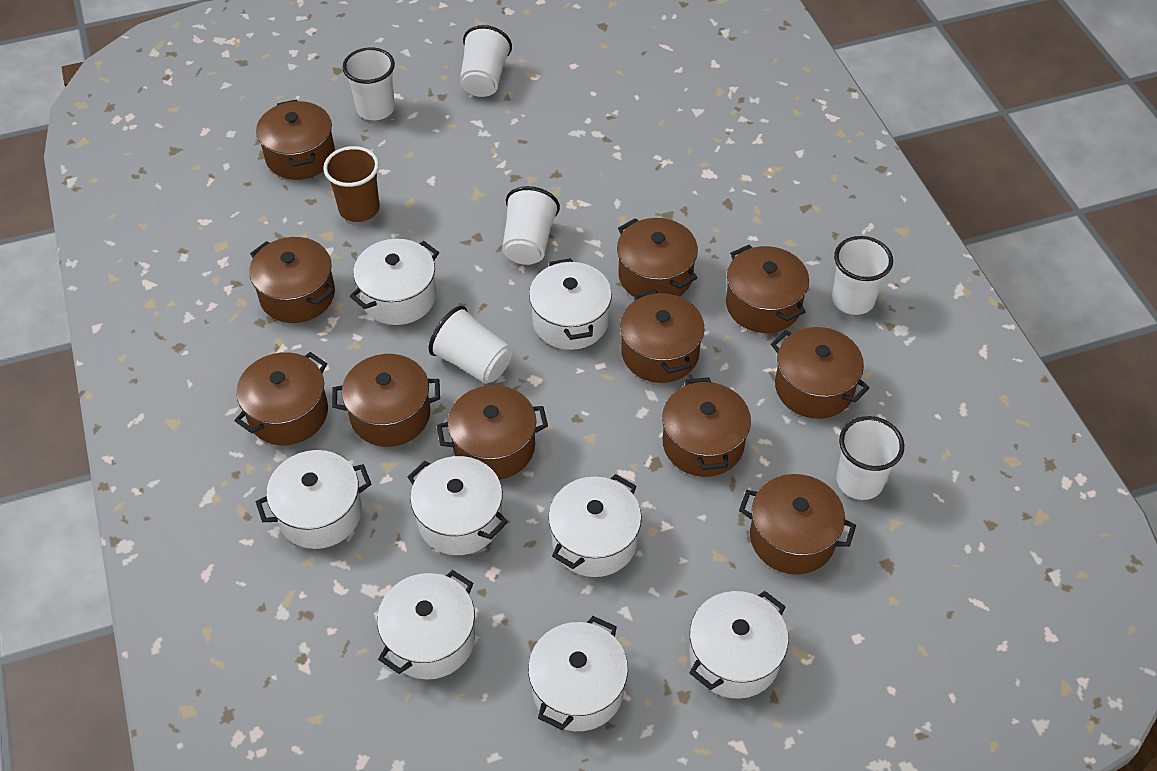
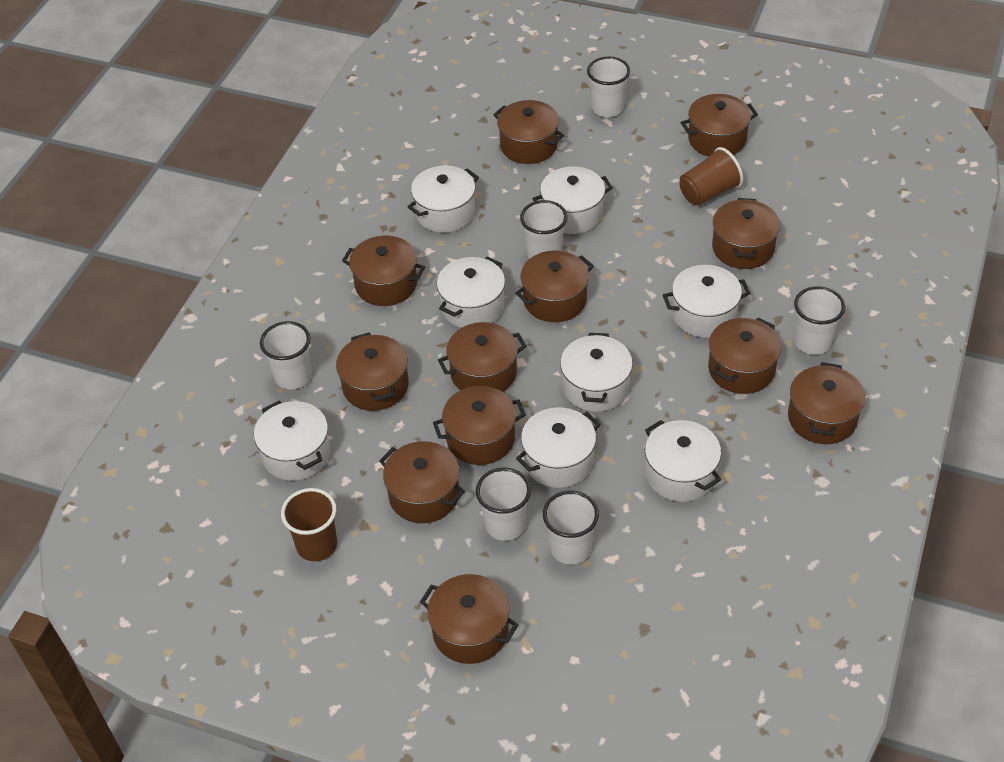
brown cup: 1 -> 2
brown pot: 11 -> 12

